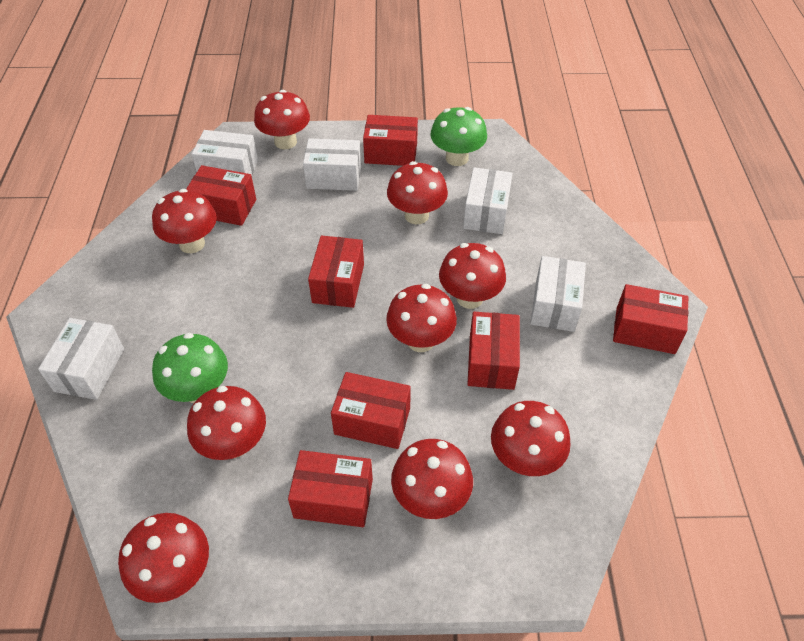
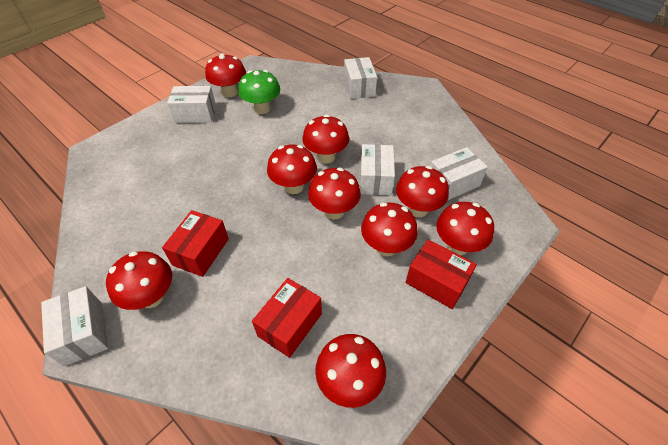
green mushroom: 2 -> 1
red box: 7 -> 3

